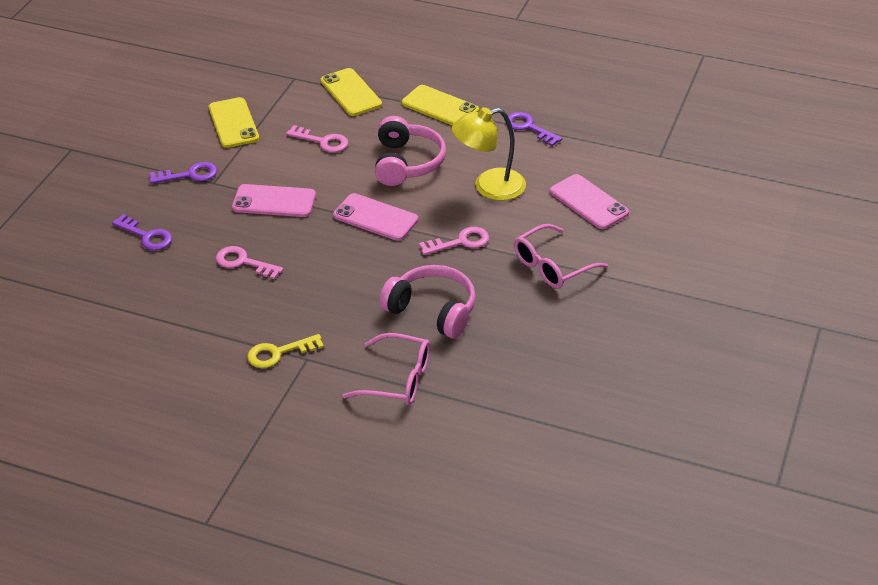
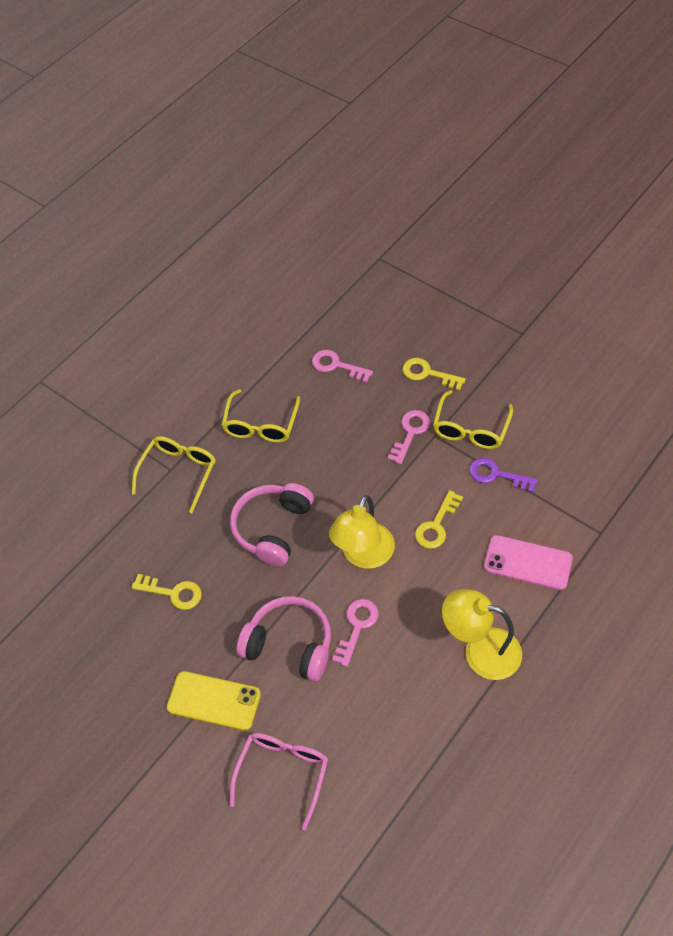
pink glasses: 2 -> 1
pink phone: 3 -> 1
purple key: 3 -> 1
yellow glasses: 0 -> 3
yellow key: 1 -> 3
yellow lamp: 1 -> 2
yellow phone: 3 -> 1

